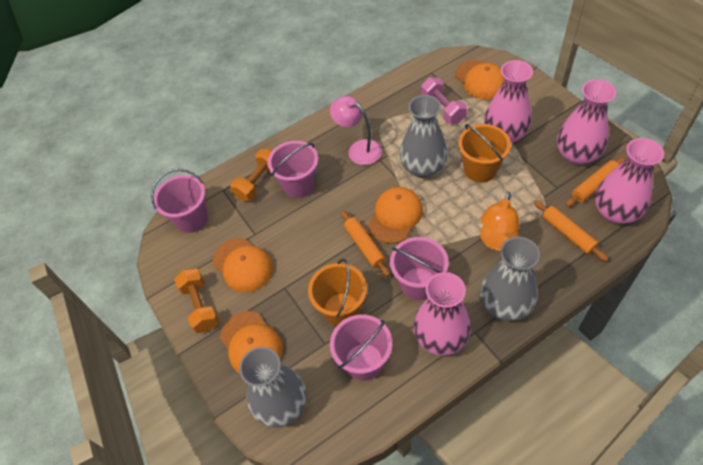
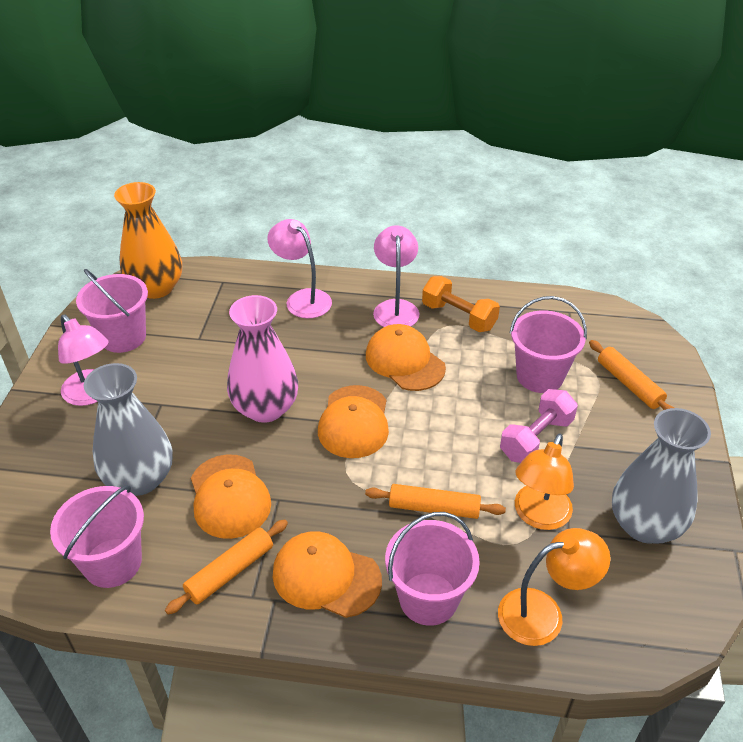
grey vase: 3 -> 2
orange bucket: 2 -> 0
orange dumbbell: 2 -> 1
orange lamp: 1 -> 2
orange vase: 0 -> 1
pink lamp: 1 -> 3
pink vase: 4 -> 1

